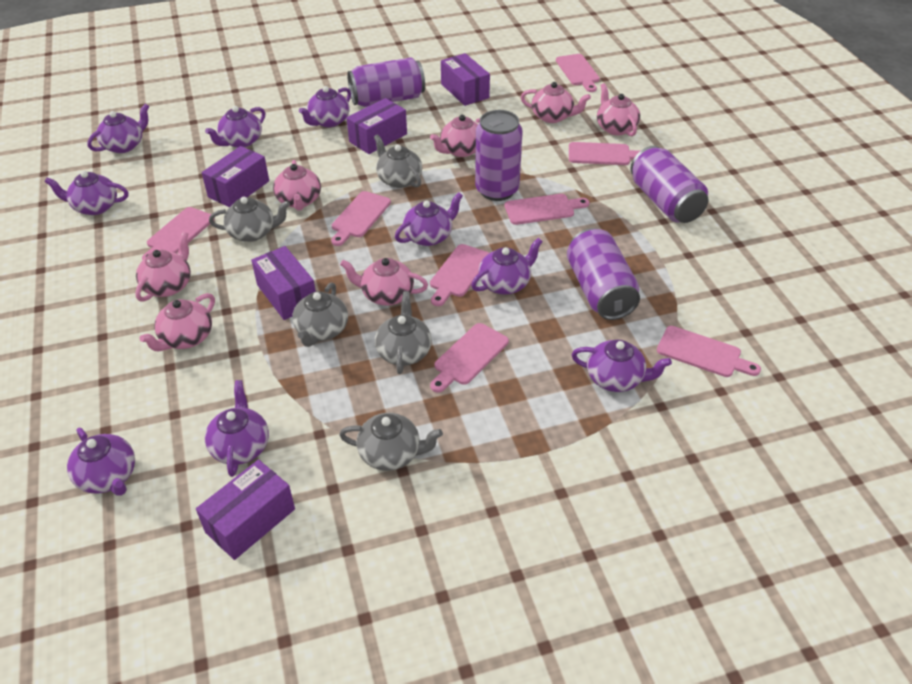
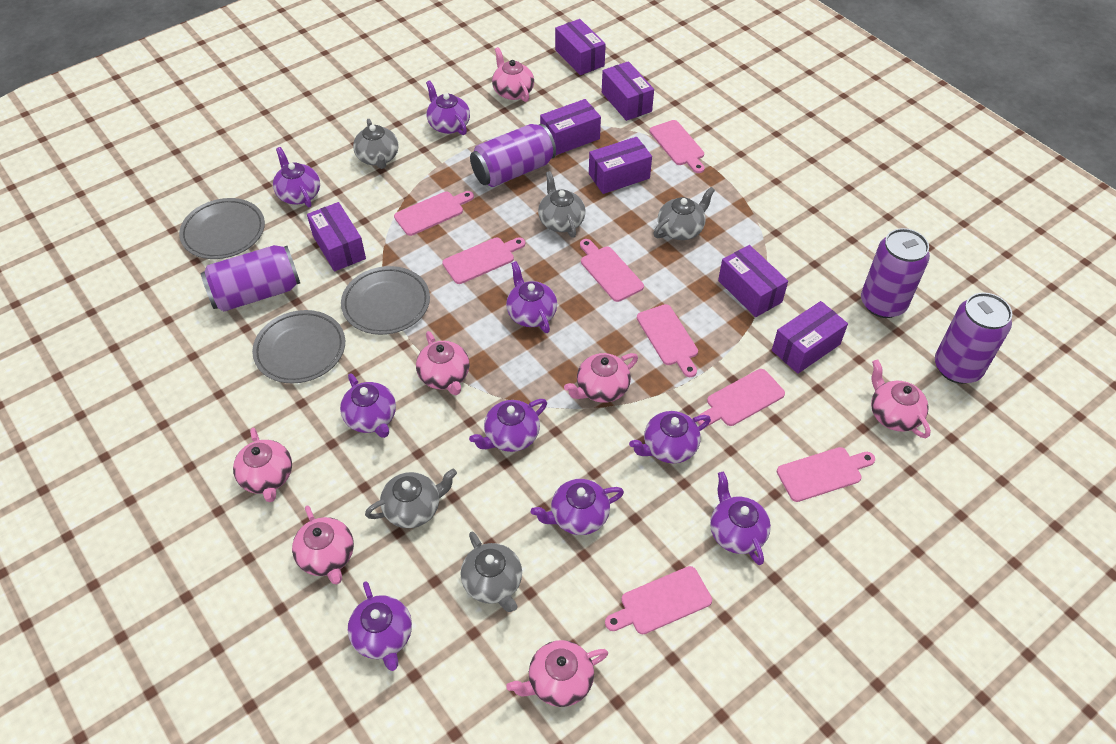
grey plate: 0 -> 3
purple box: 5 -> 7

